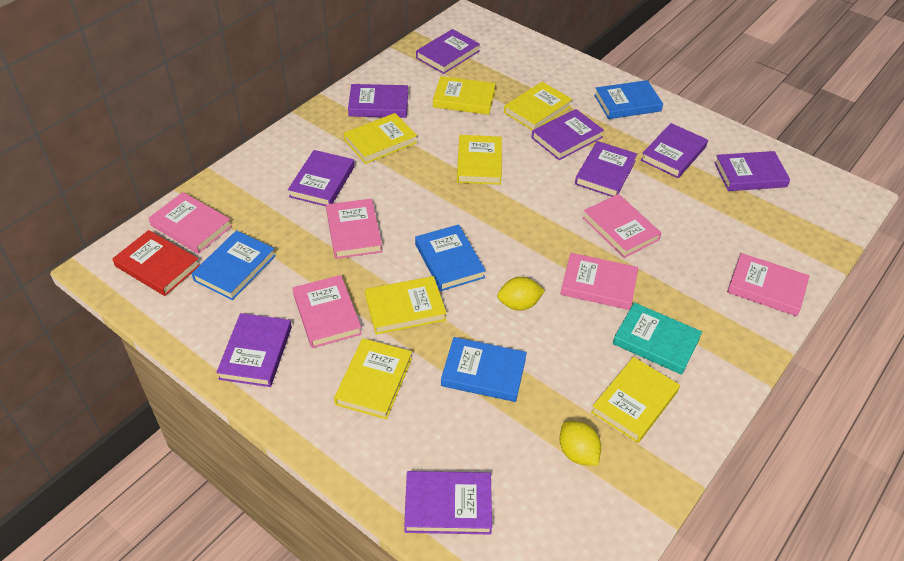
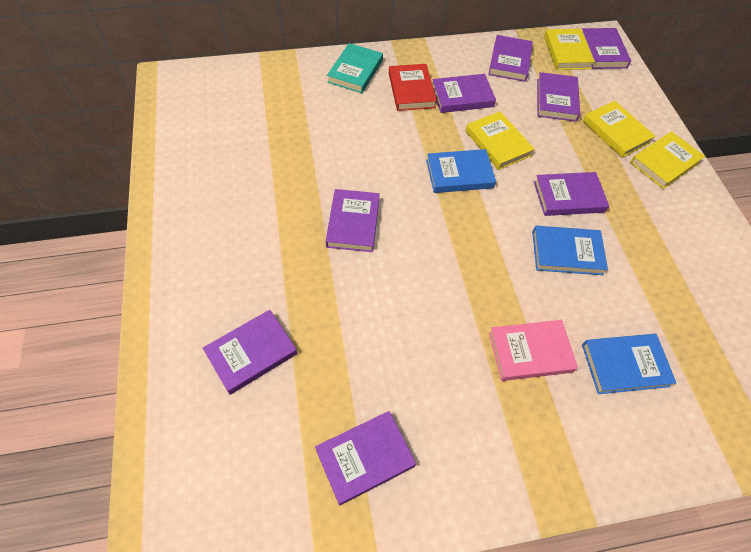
blue book: 4 -> 3
pink book: 6 -> 1
purple book: 9 -> 8
yellow book: 7 -> 4
yellow lemon: 2 -> 0

